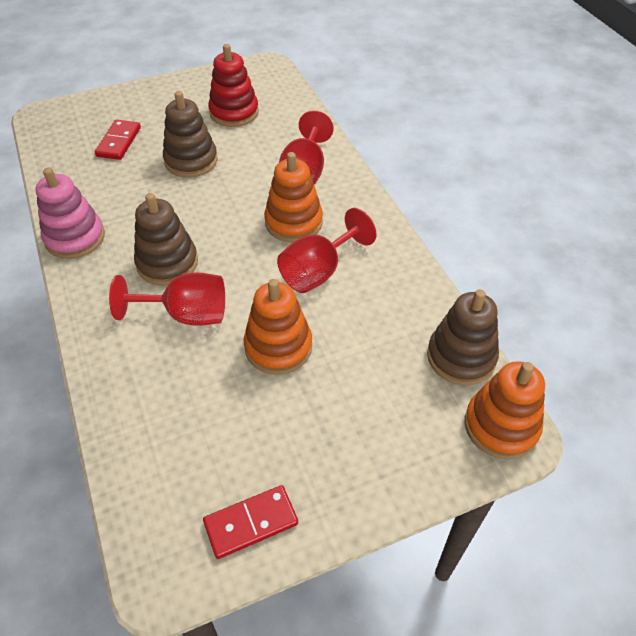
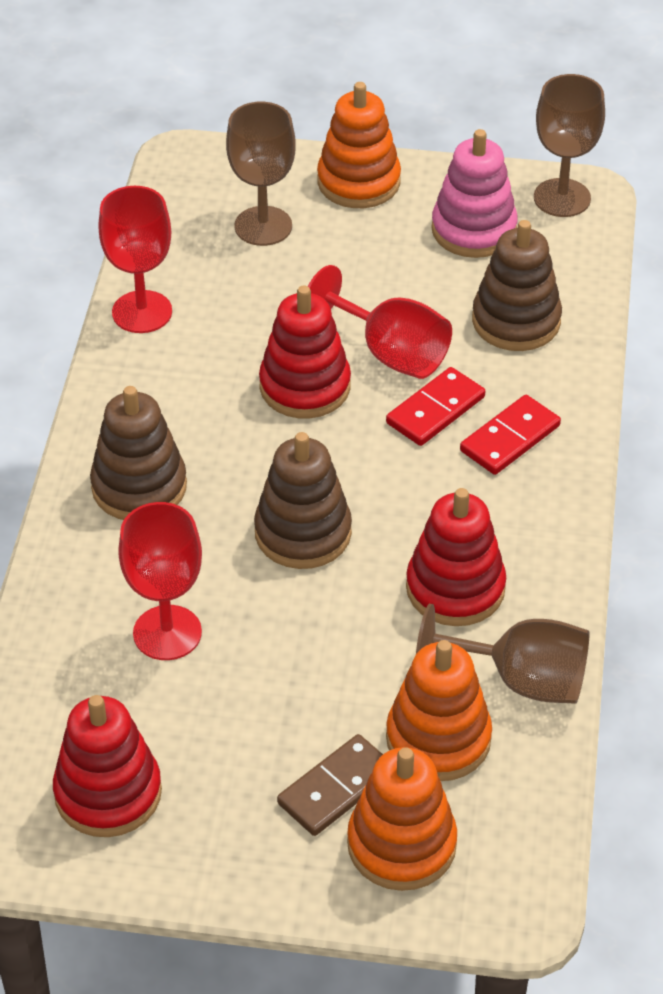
brown domino: 0 -> 1
brown goblet: 0 -> 3
red stacking toy: 1 -> 3

